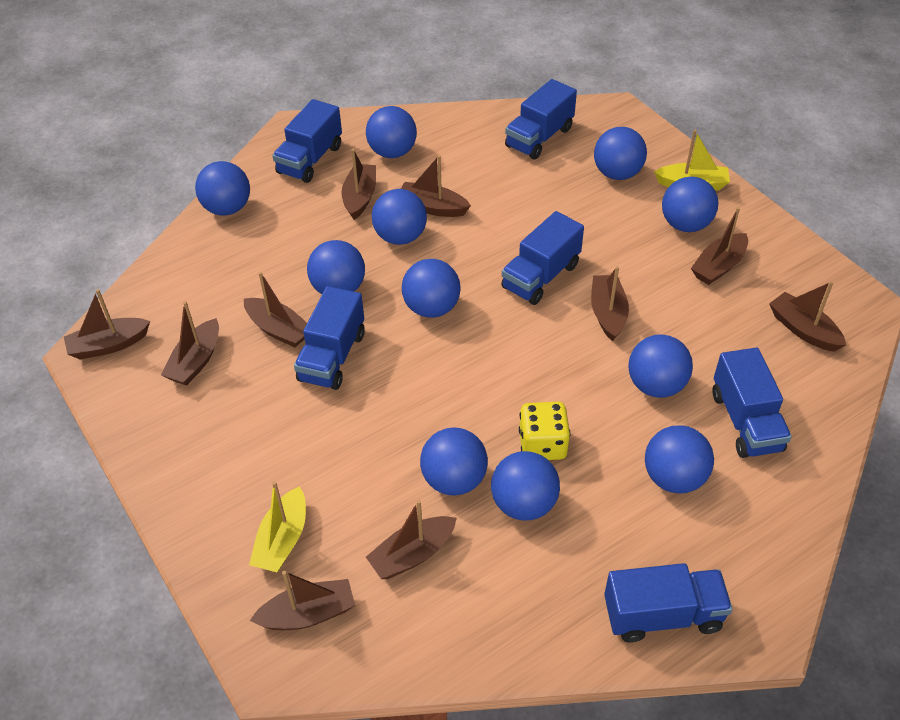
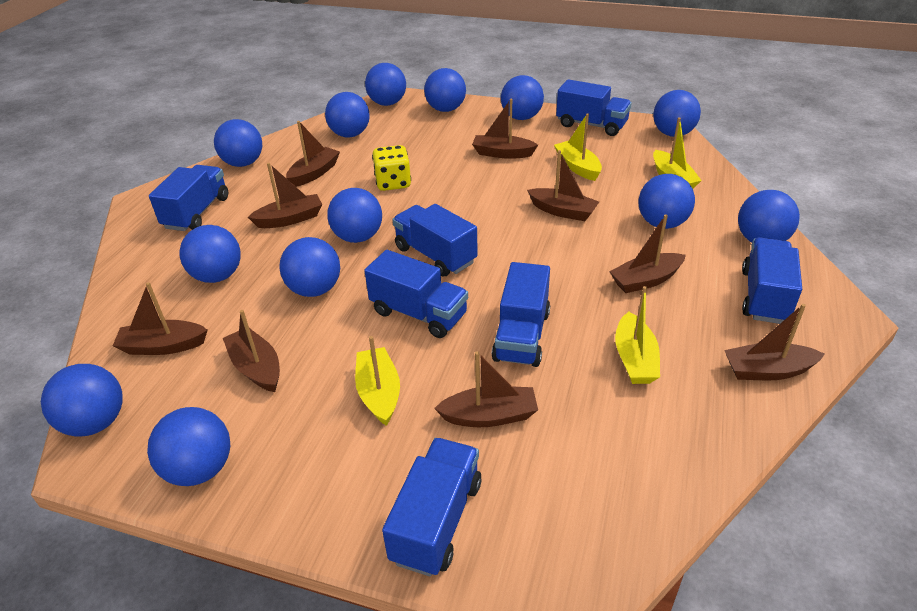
blue ball: 11 -> 13
blue truck: 6 -> 7
brown boat: 10 -> 9
yellow boat: 2 -> 4

